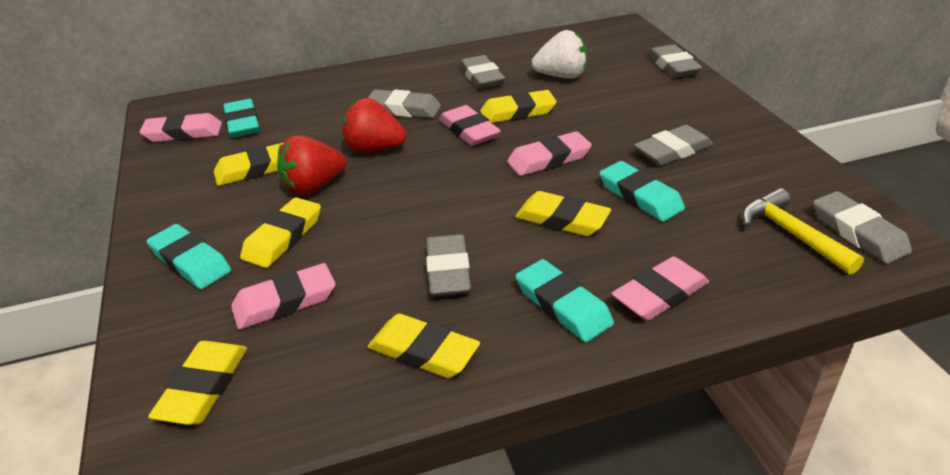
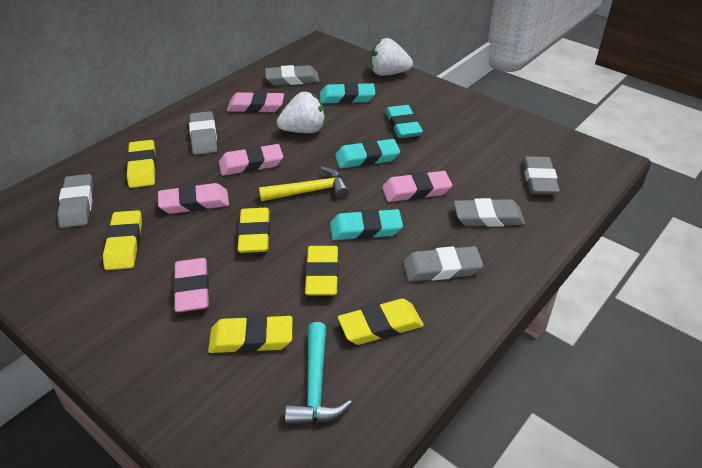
red strawberry: 2 -> 0
turquoise hammer: 0 -> 1
white strawberry: 1 -> 2

